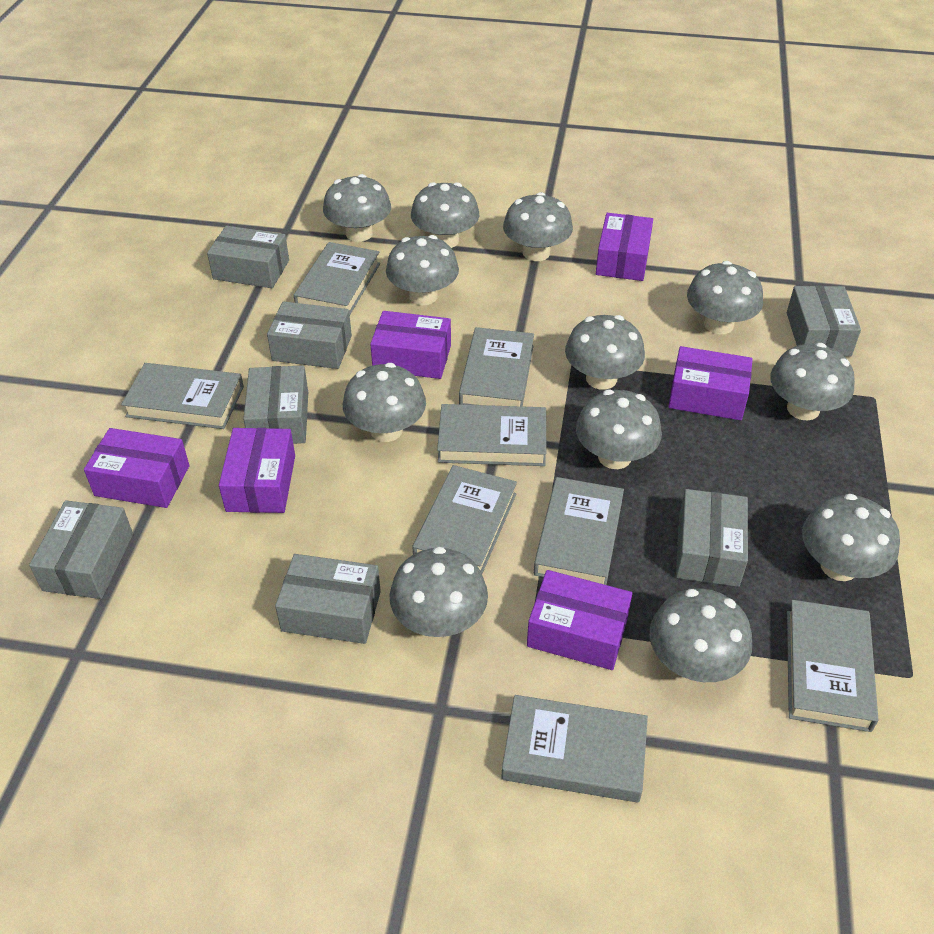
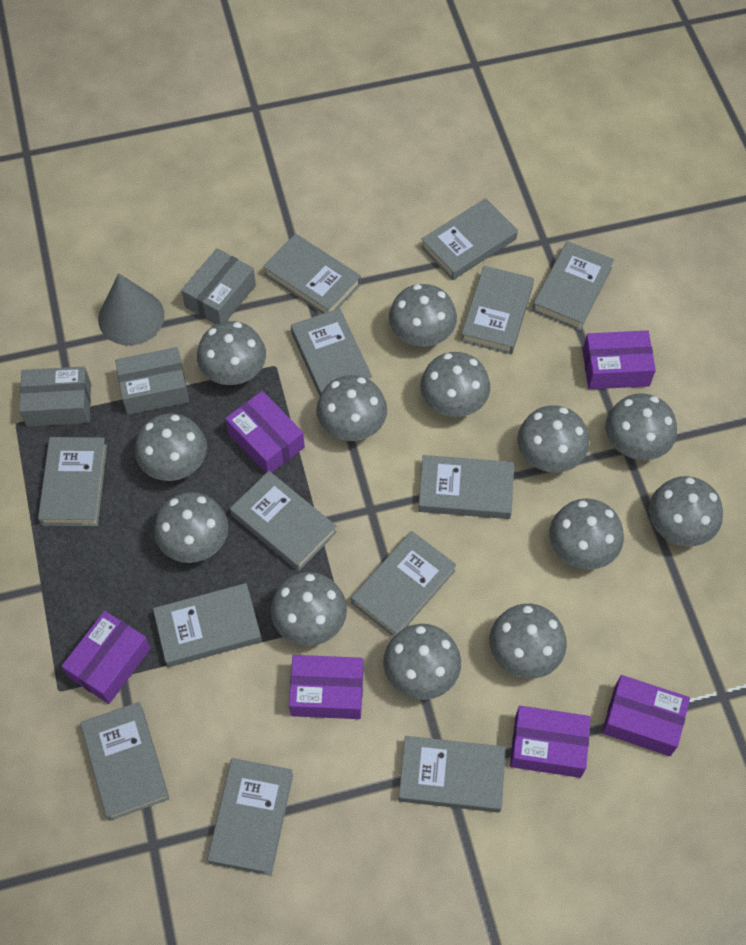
grey book: 8 -> 13
grey box: 7 -> 3
grey cone: 0 -> 1
grey mushroom: 12 -> 13

